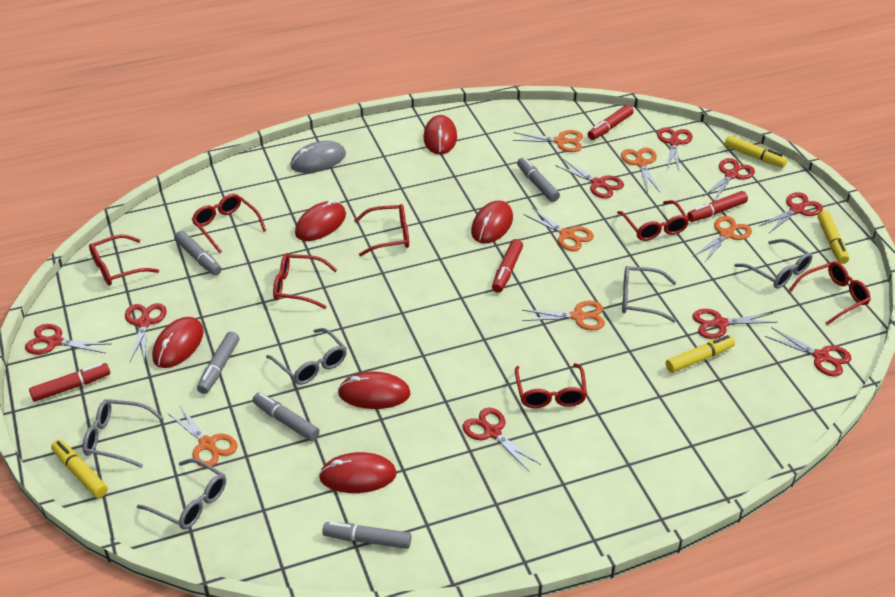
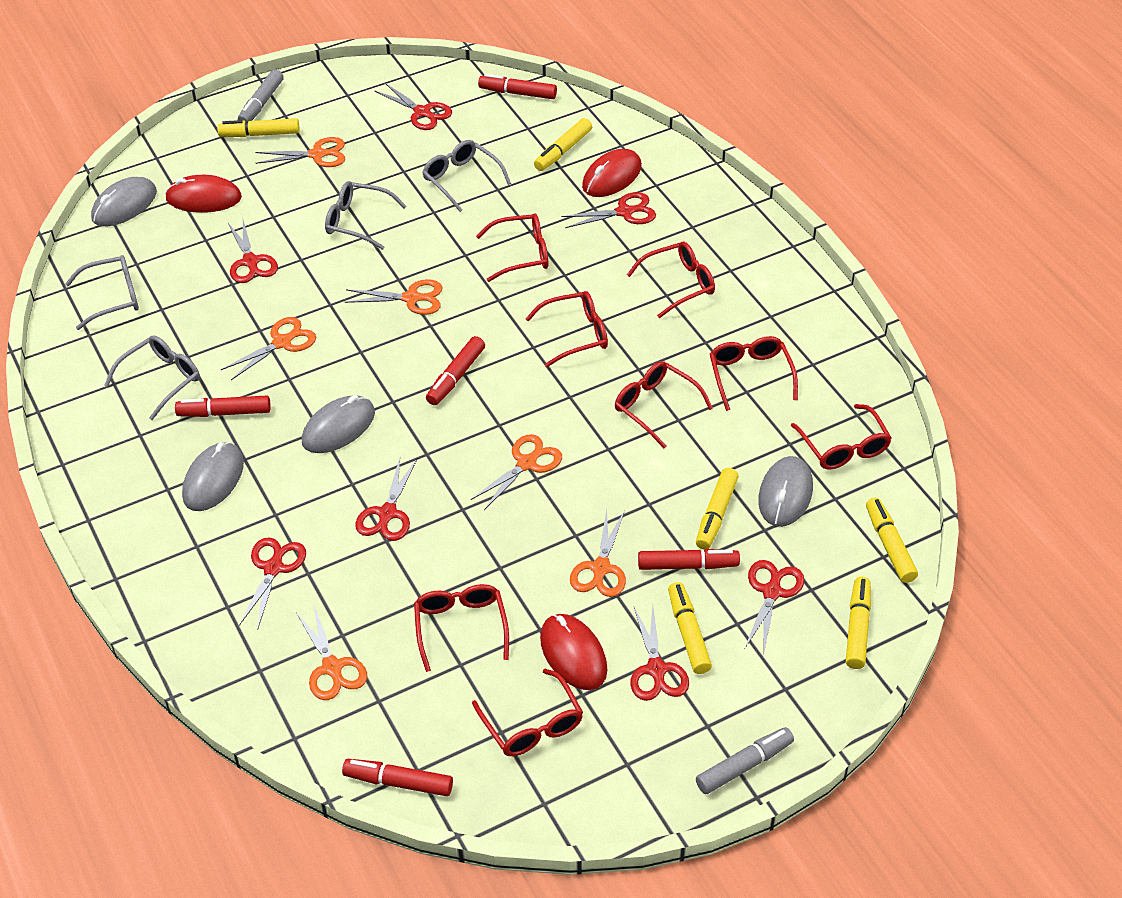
grey glasses: 5 -> 4
grey marker: 5 -> 2
grey mouse: 1 -> 4
red glasses: 7 -> 8
red marker: 4 -> 5
red mouse: 6 -> 3
red scissors: 9 -> 7
yellow marker: 4 -> 6

